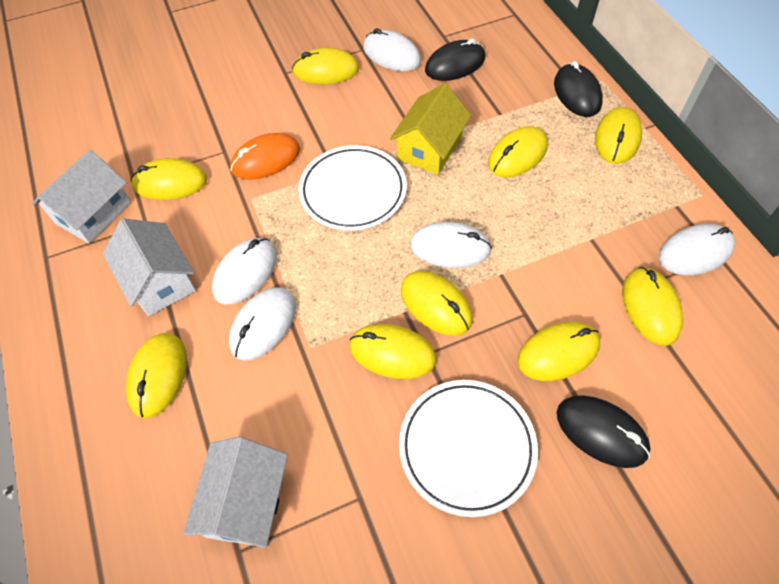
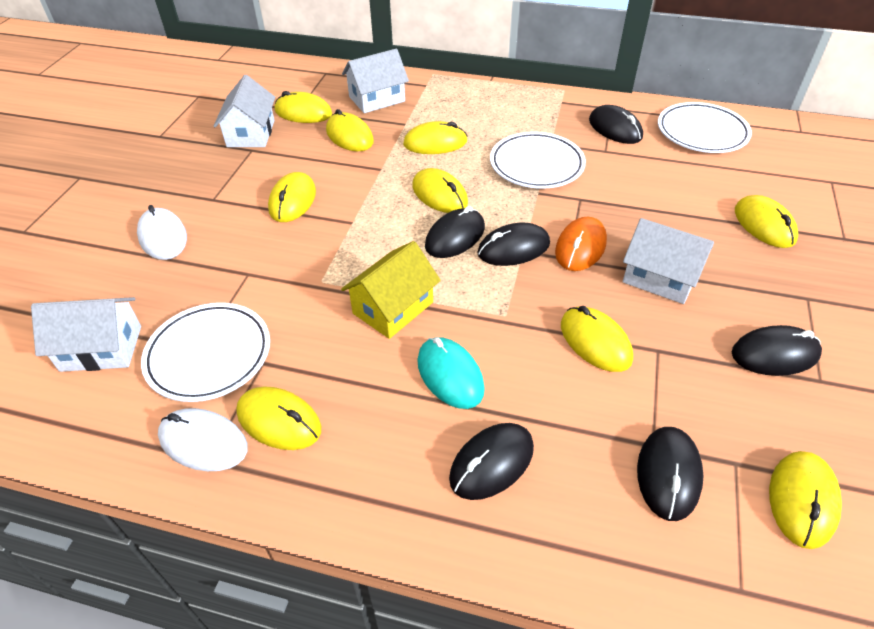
black mouse: 3 -> 6
turquoise mouse: 0 -> 1
white house: 3 -> 4
white mouse: 5 -> 2
white plate: 2 -> 3

